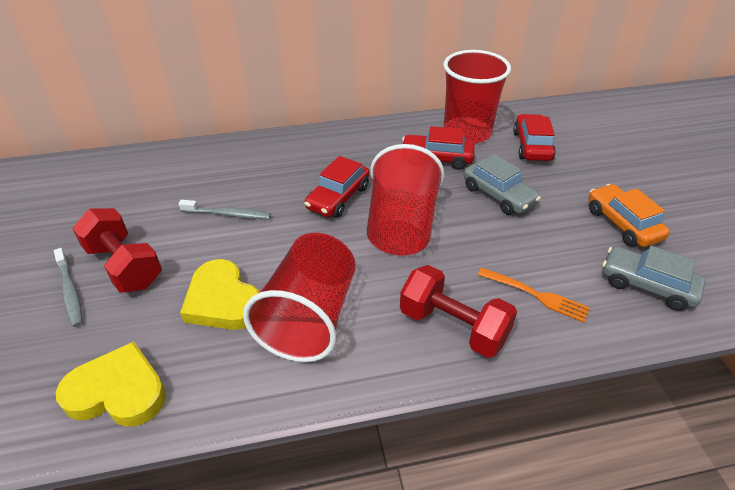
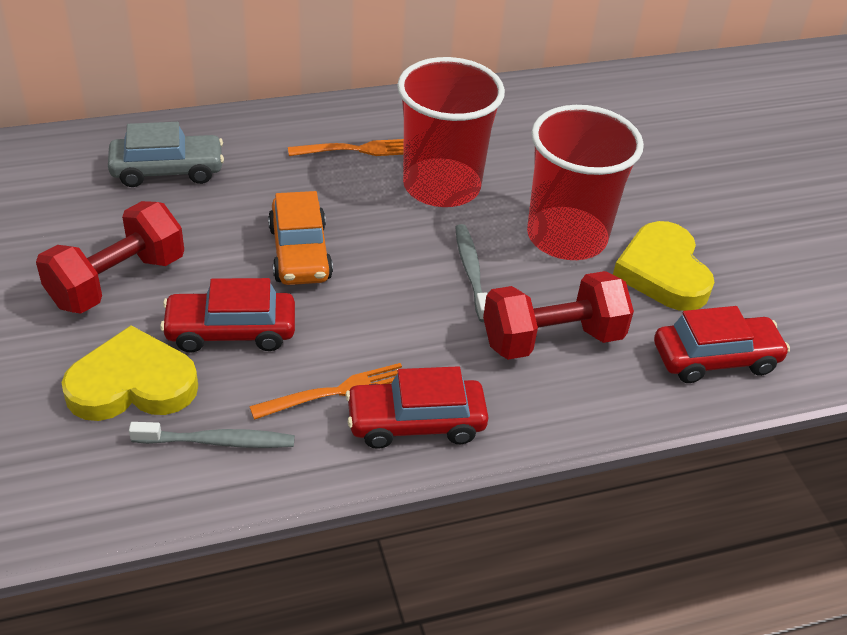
grey car: 2 -> 1
orange fork: 1 -> 2
red cup: 3 -> 2

